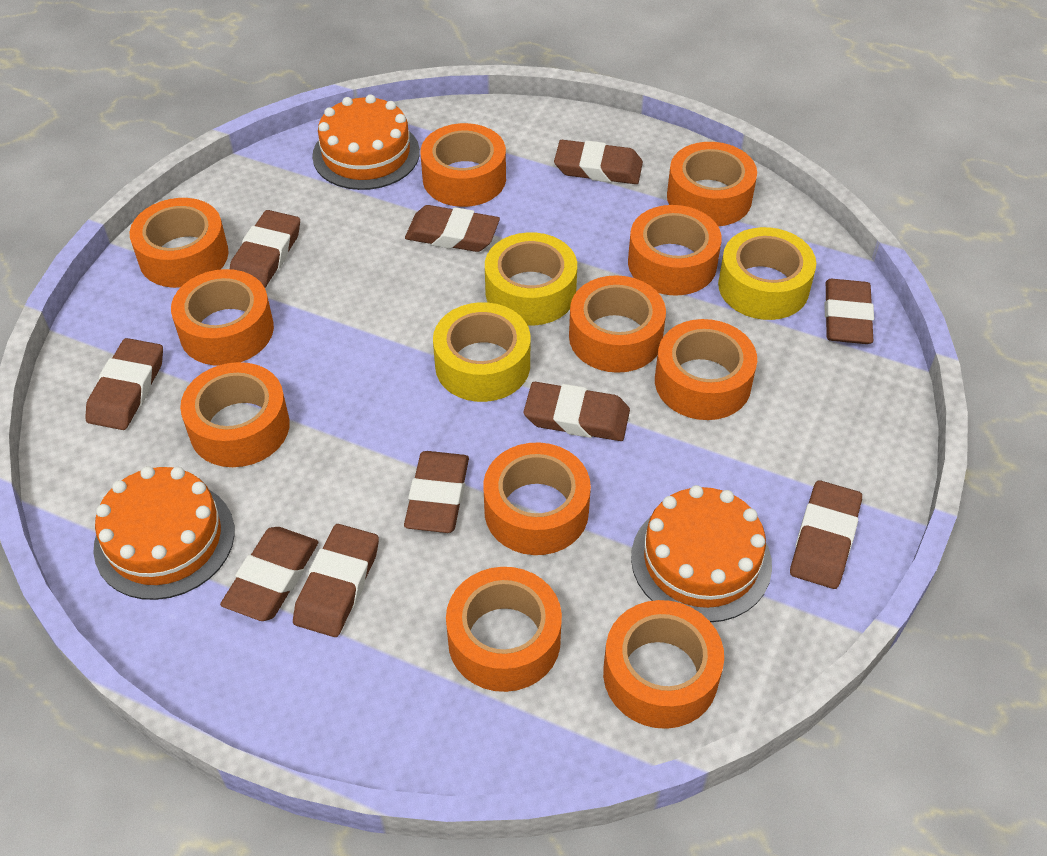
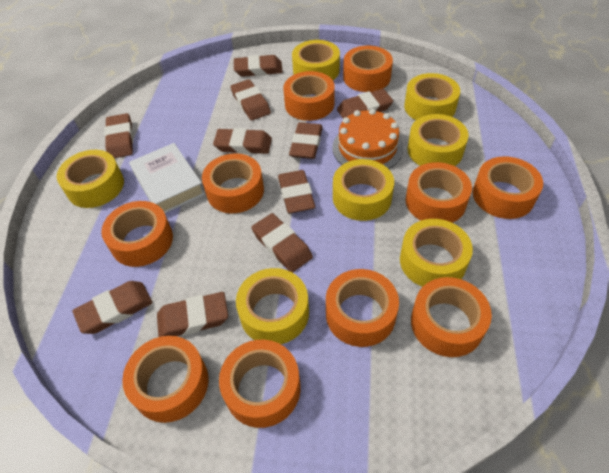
orange cake: 3 -> 1
orange tape: 11 -> 10
white book: 0 -> 1
yellow tape: 3 -> 7

